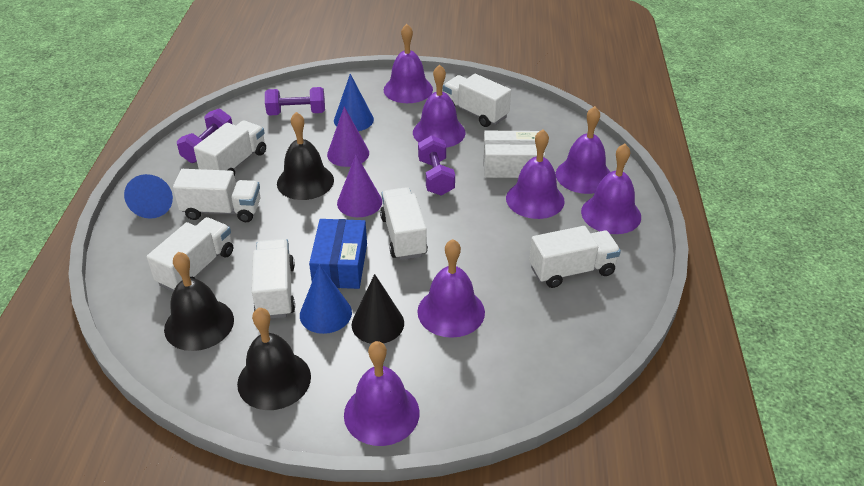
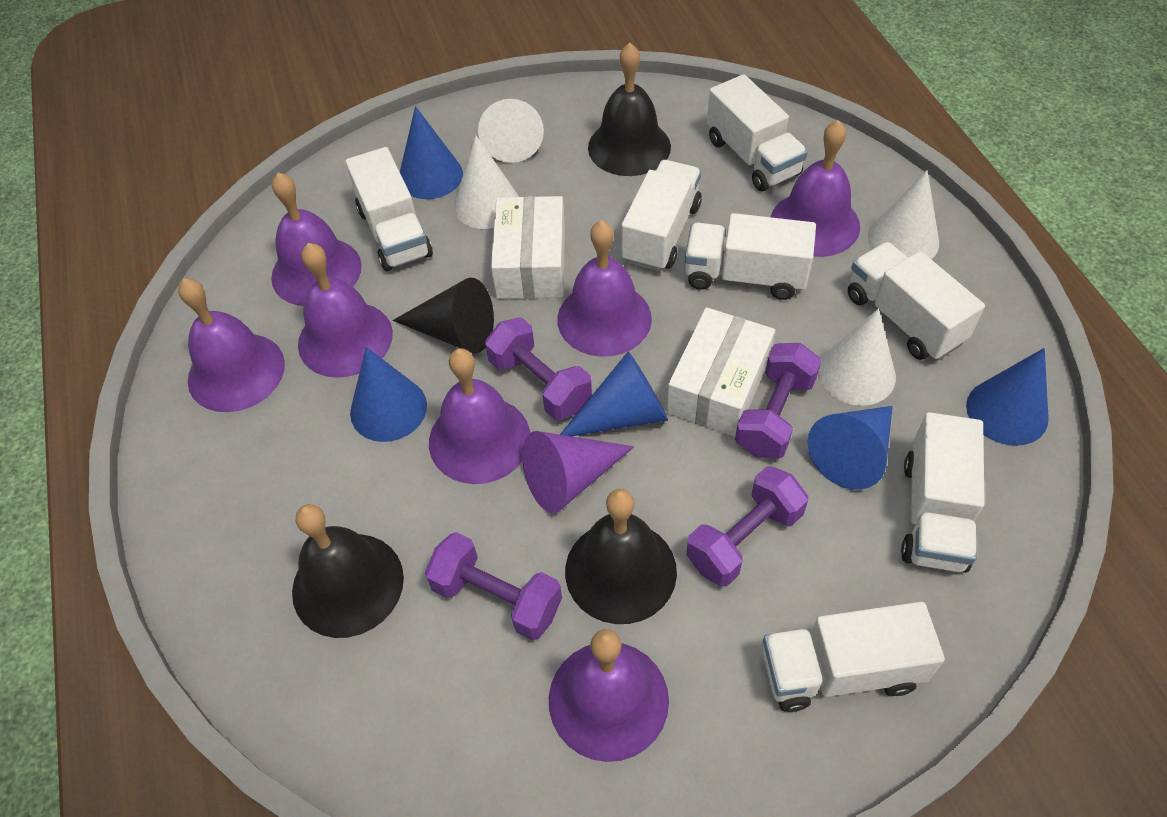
blue box: 1 -> 0
blue cone: 3 -> 5
purple cone: 2 -> 1
purple dumbbell: 3 -> 4
white box: 1 -> 2
white cone: 0 -> 4

